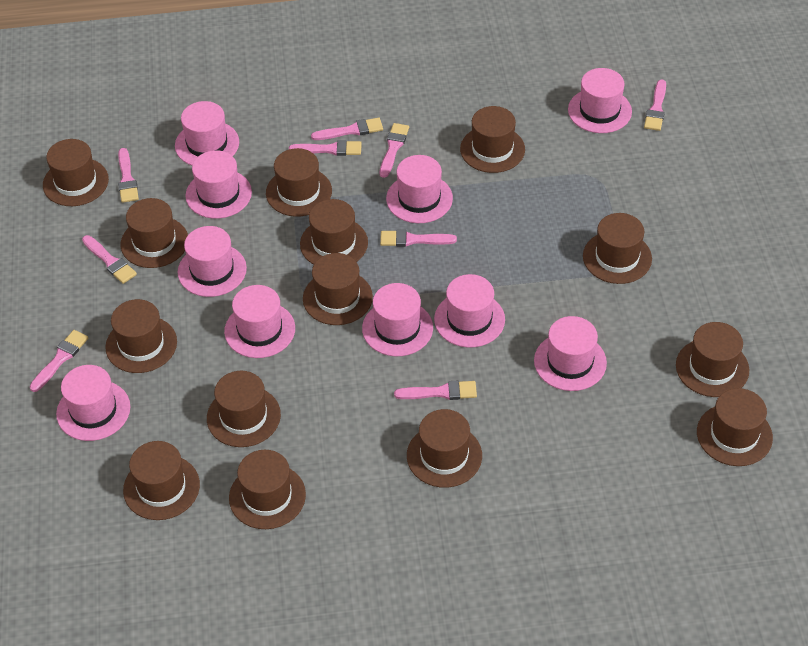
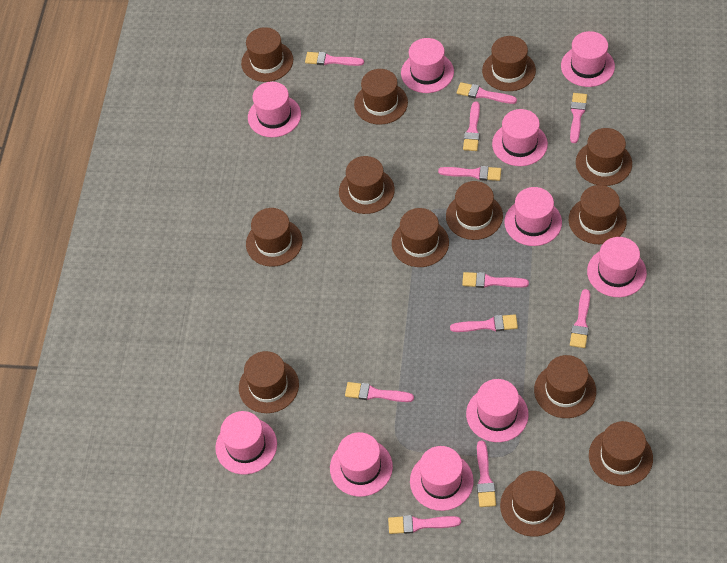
brown hat: 14 -> 13
pink brush: 9 -> 11

